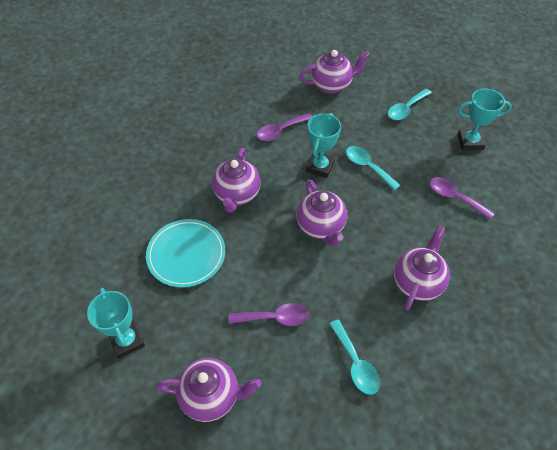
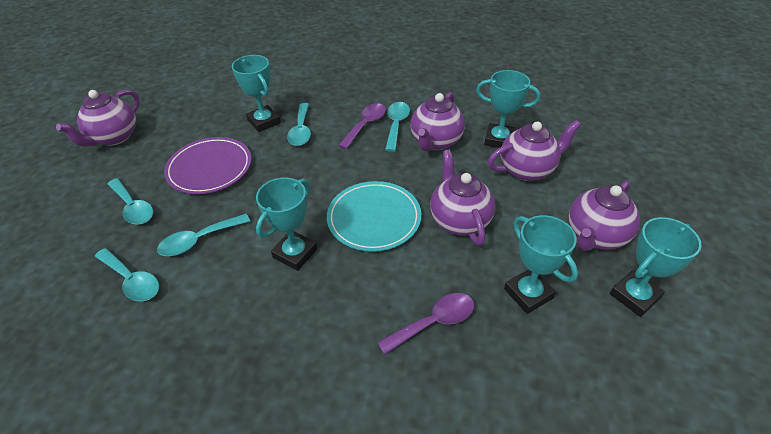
purple plate: 0 -> 1
purple spoon: 3 -> 2
turquoise spoon: 3 -> 5
turquoise trophy: 3 -> 5

